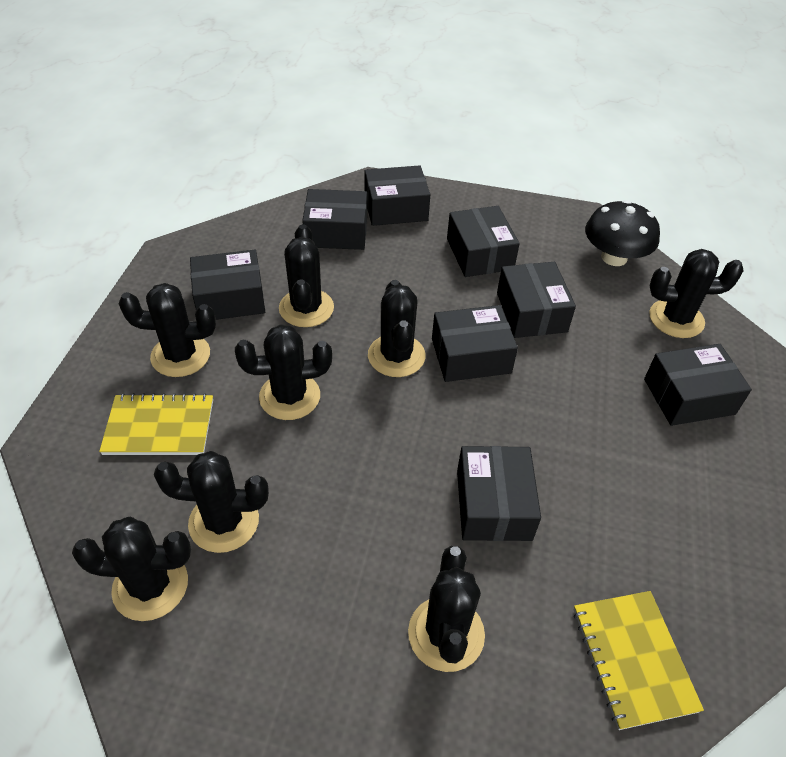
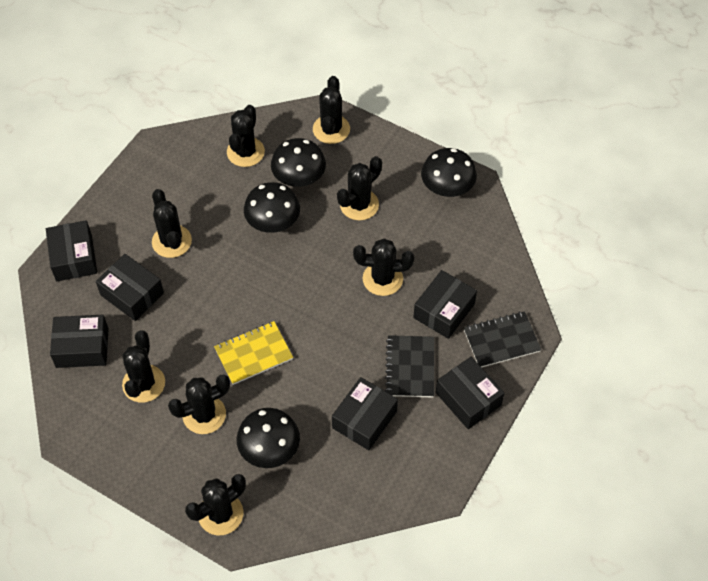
black box: 8 -> 6
black mushroom: 1 -> 4
black notebook: 0 -> 2
yellow notebook: 2 -> 1

